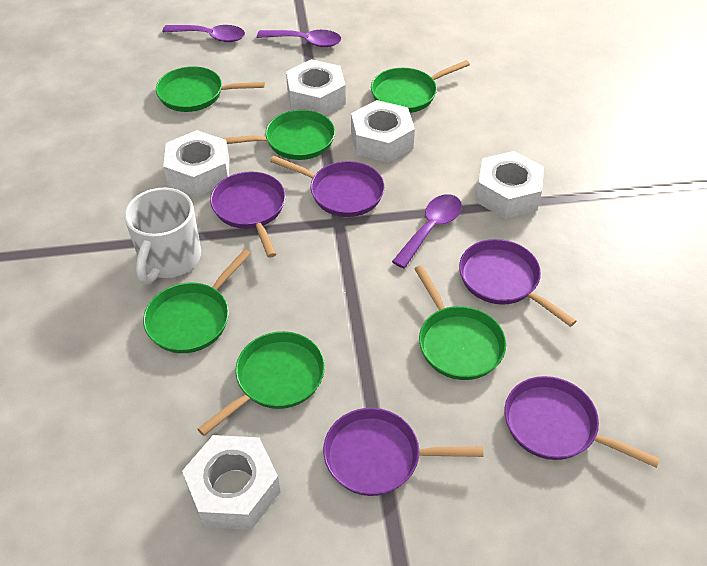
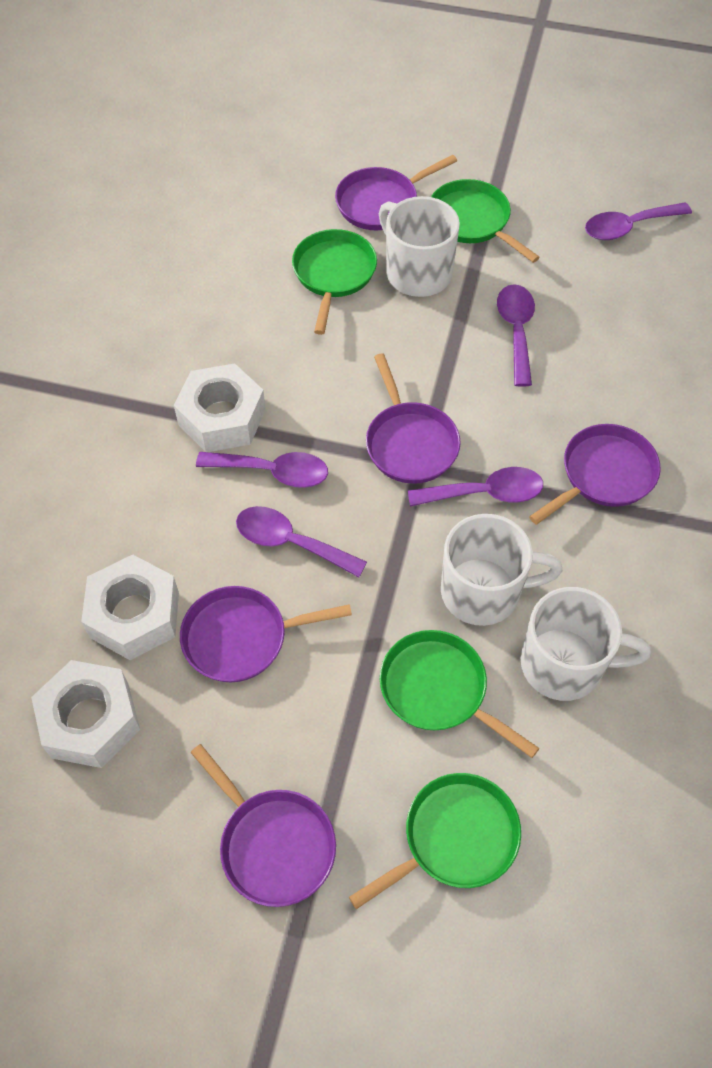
green pan: 6 -> 4
purple spoon: 3 -> 5
white mug: 1 -> 3
white nut: 5 -> 3

